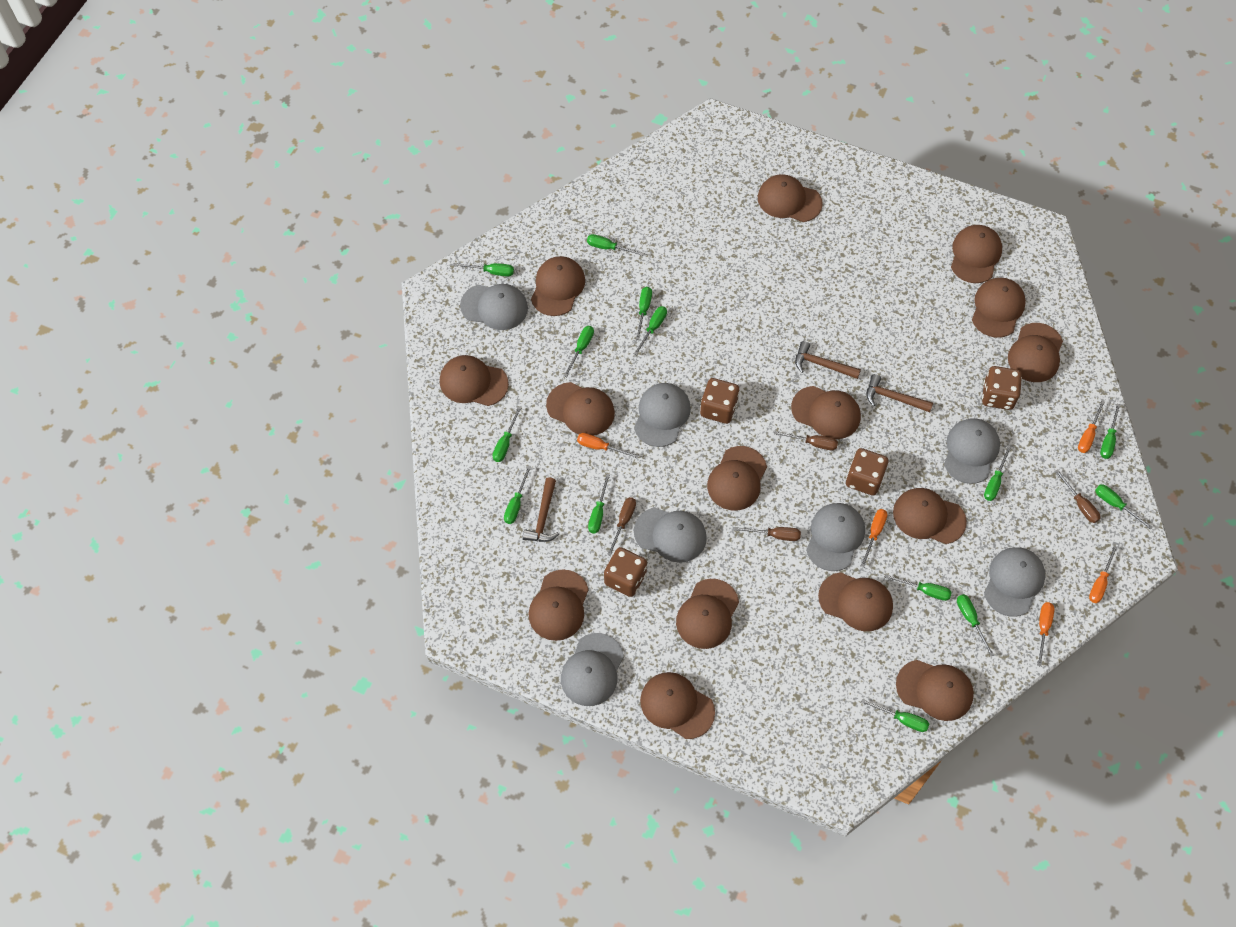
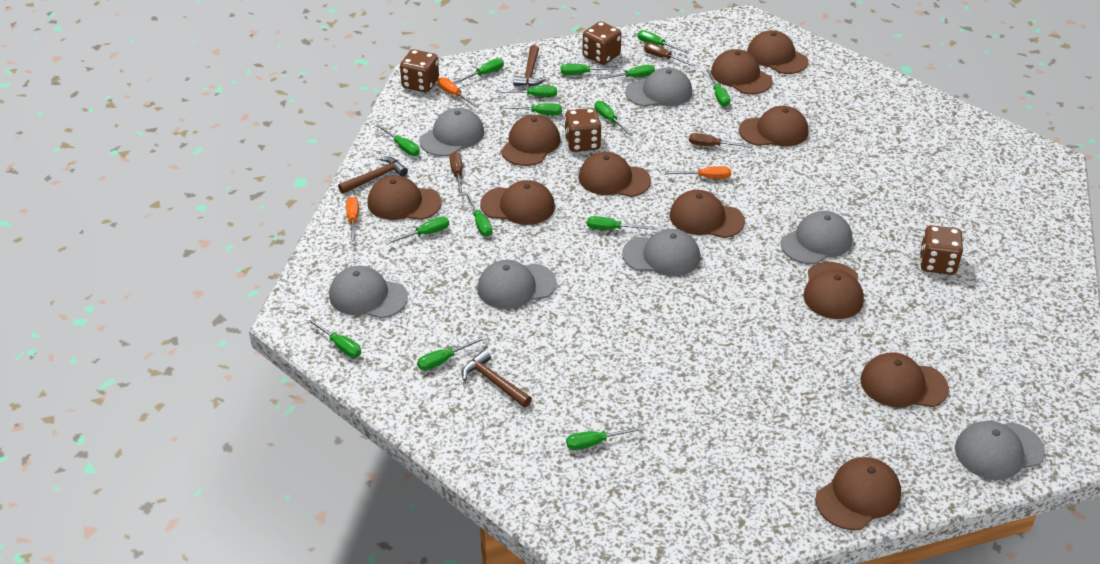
brown cap: 15 -> 11
brown screwdriver: 4 -> 3
green screwdriver: 14 -> 15
orange screwdriver: 5 -> 3

